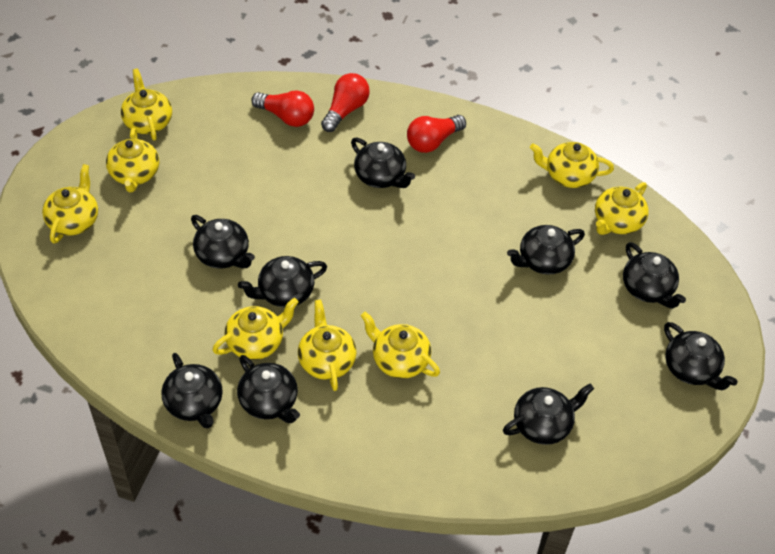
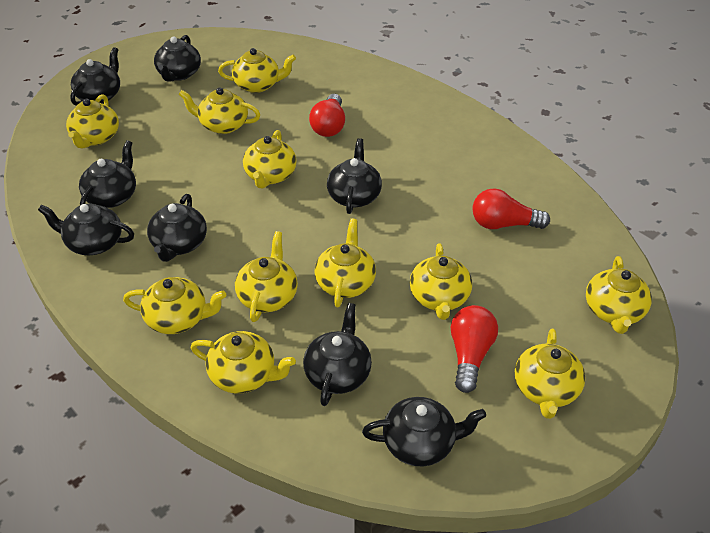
black teapot: 9 -> 8
yellow teapot: 8 -> 11

